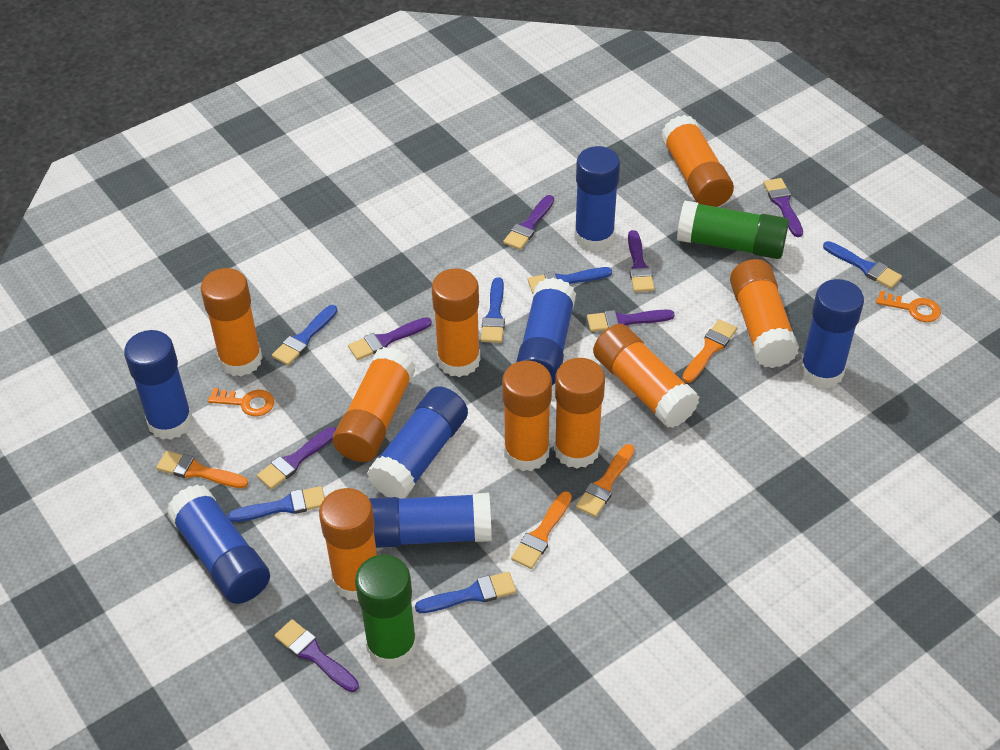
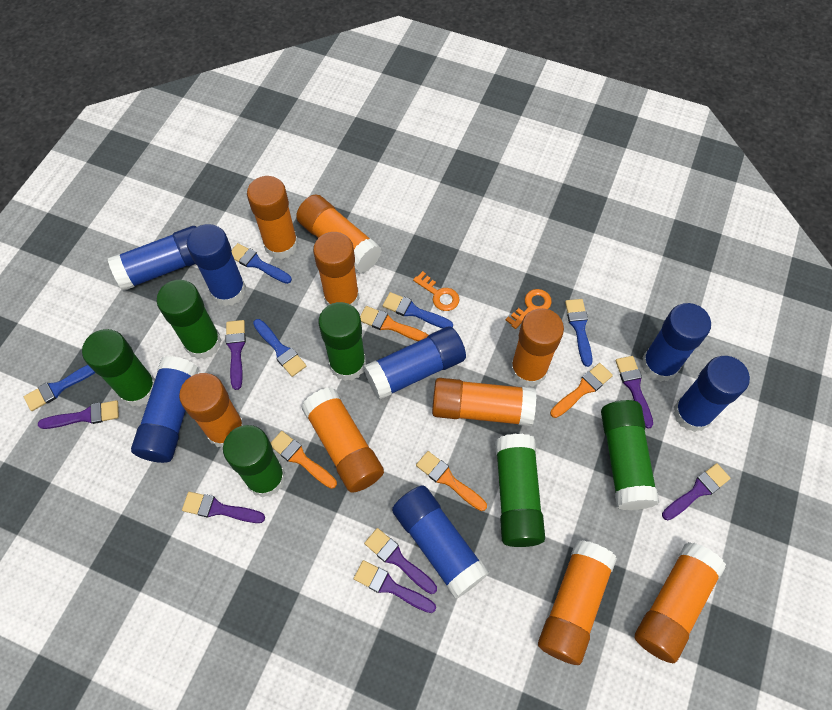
blue brush: 6 -> 5
green glue stick: 2 -> 6

